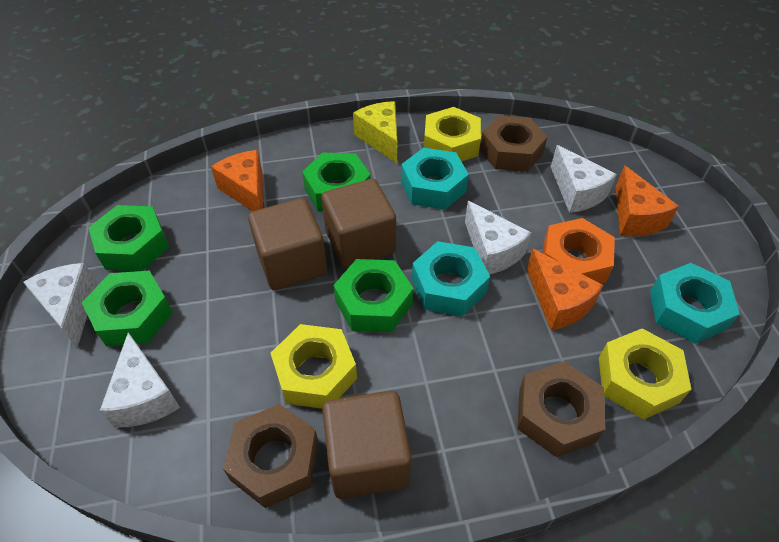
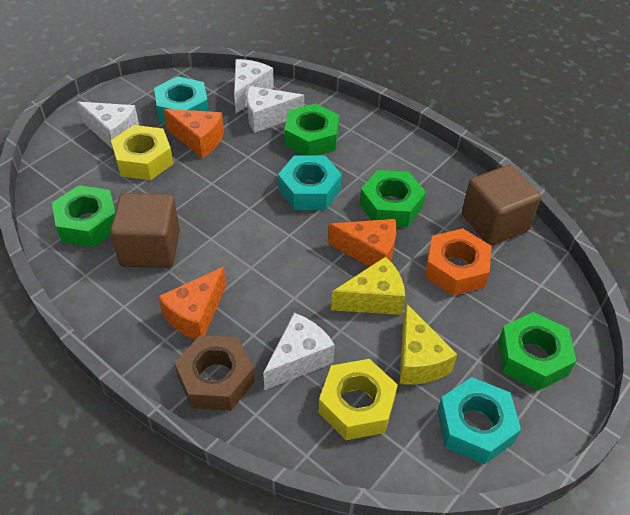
brown cube: 3 -> 2
brown nut: 3 -> 1
yellow cheese: 1 -> 2
yellow nut: 3 -> 2

